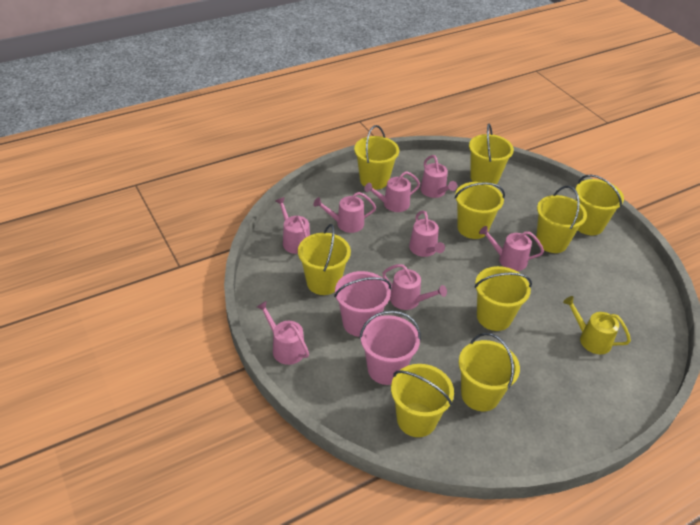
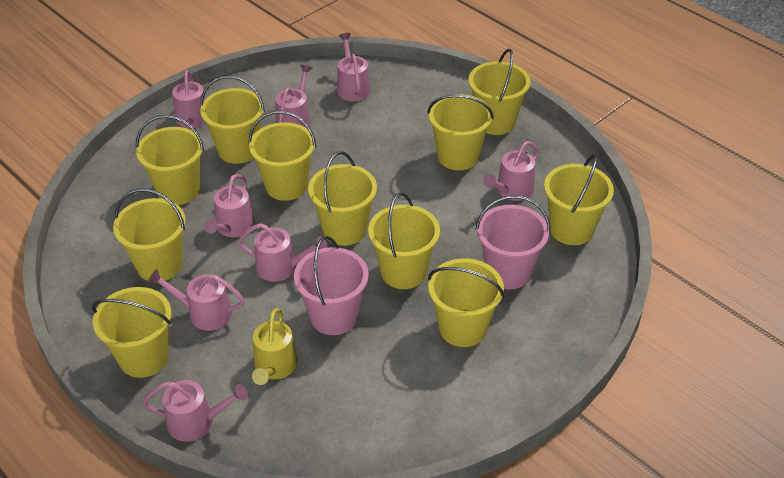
yellow bucket: 9 -> 11

